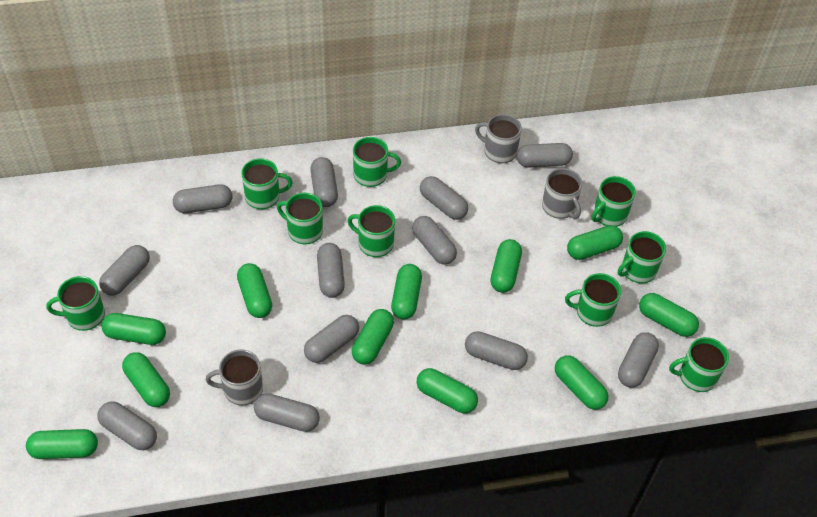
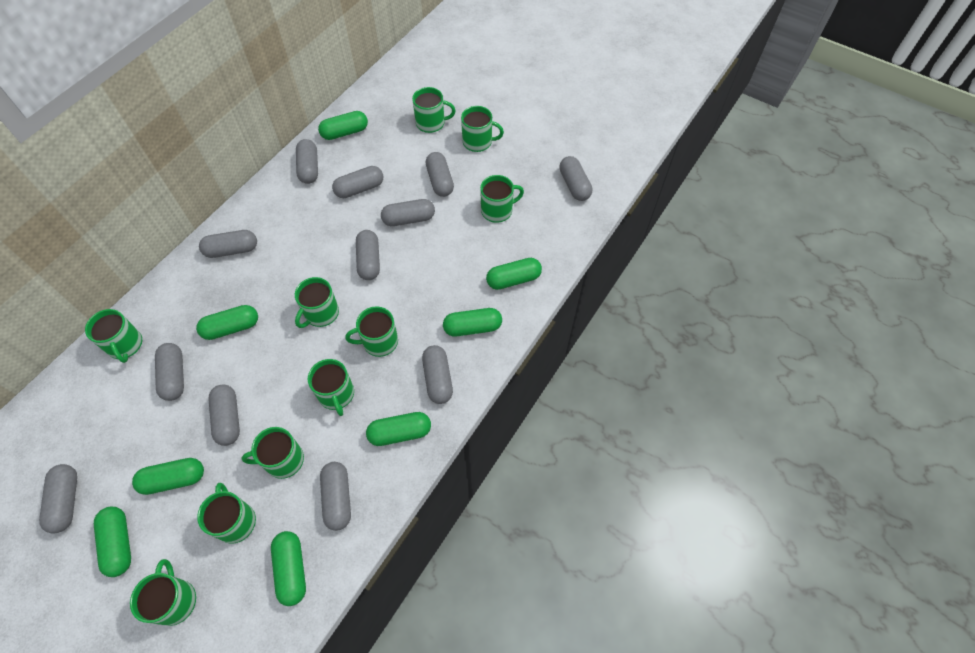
green capsule: 11 -> 8
green mug: 9 -> 10
grey mug: 3 -> 0

